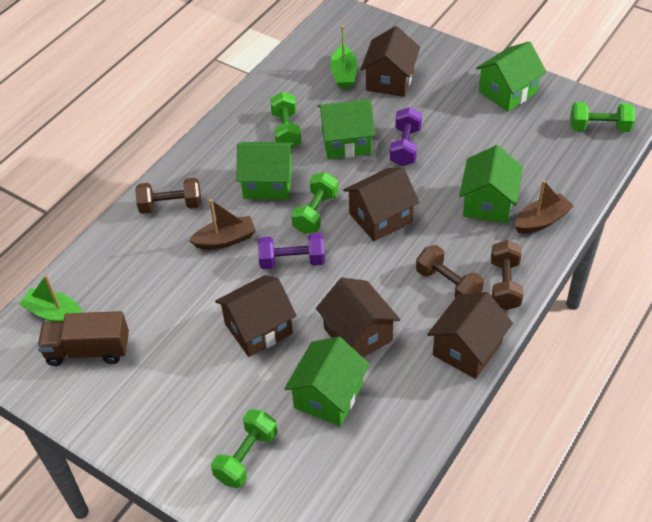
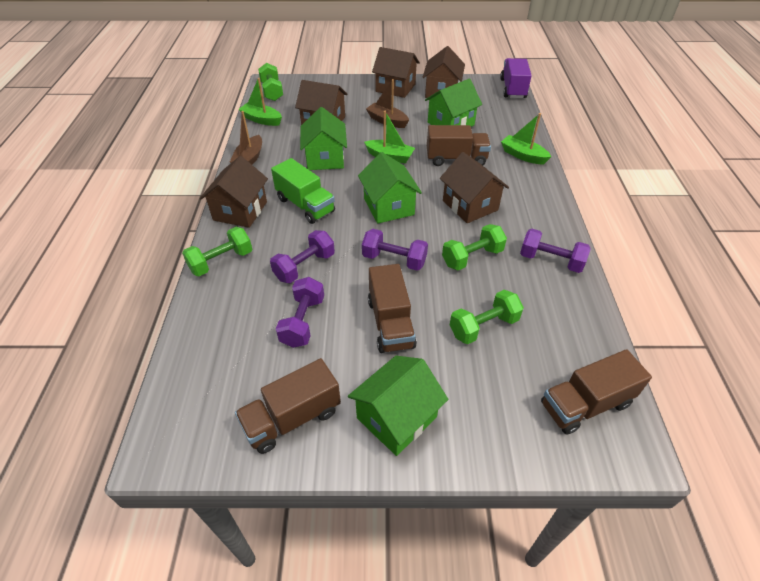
brown dumbbell: 3 -> 0
brown truck: 1 -> 4
green boat: 2 -> 3
green house: 5 -> 4
green truck: 0 -> 1
purple dumbbell: 2 -> 4
purple truck: 0 -> 1

